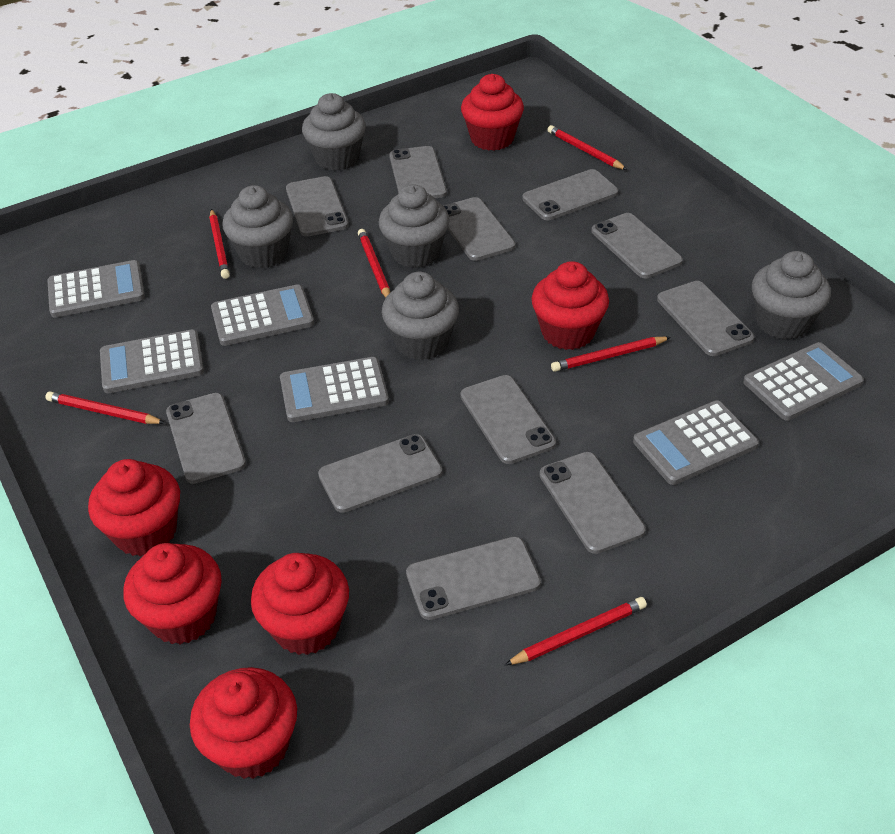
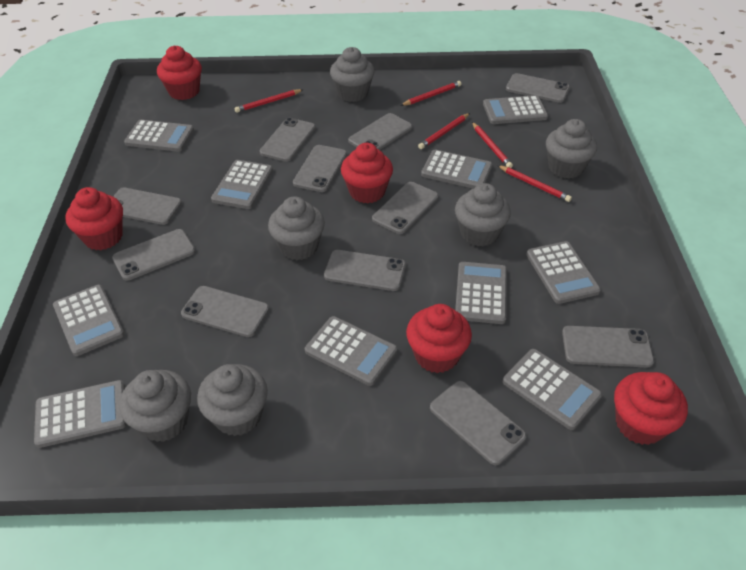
grey calculator: 6 -> 10
grey cupcake: 5 -> 6
red cupcake: 6 -> 5
red pencil: 6 -> 5

